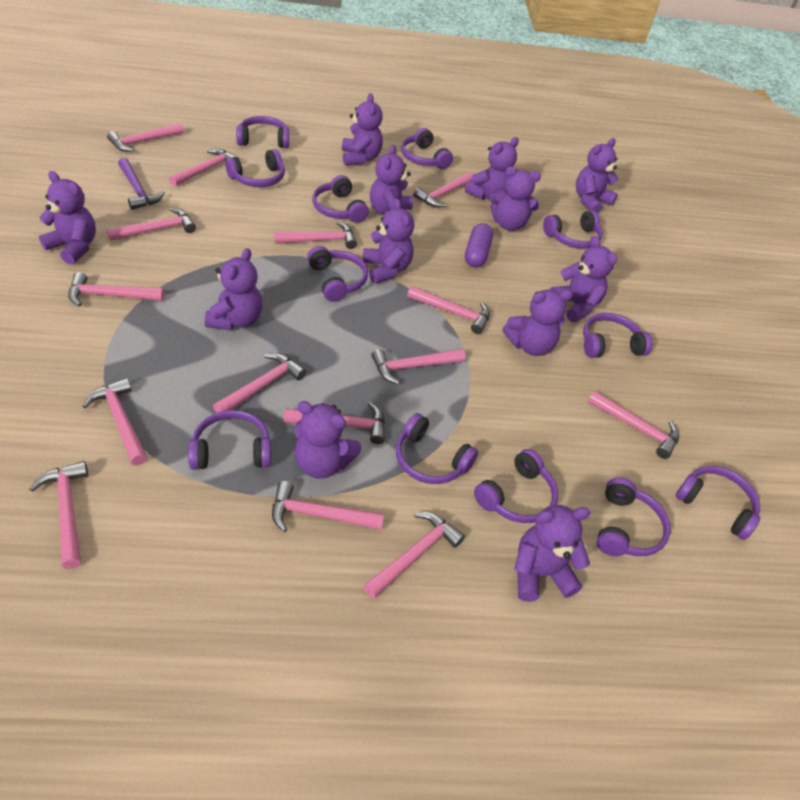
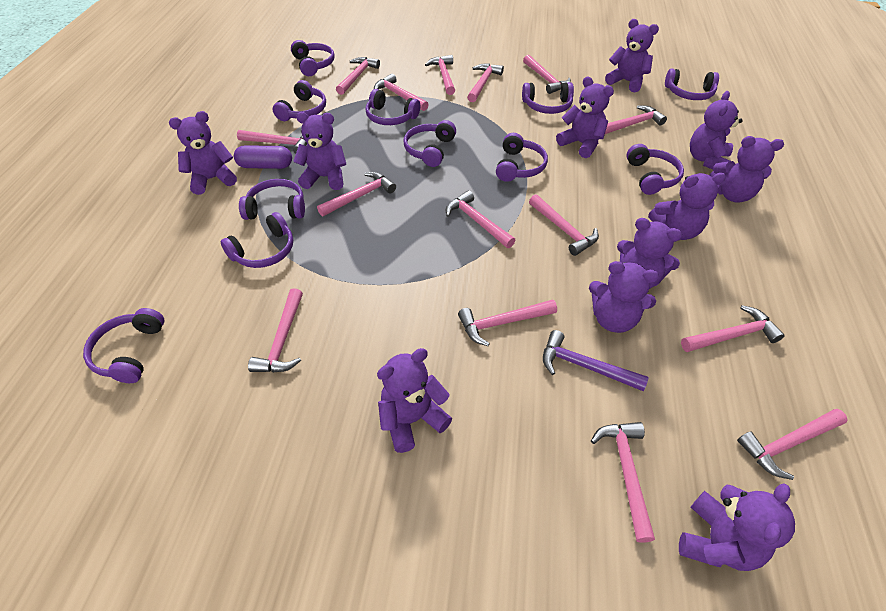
purple headphones: 12 -> 11
purple teddy bear: 12 -> 11

